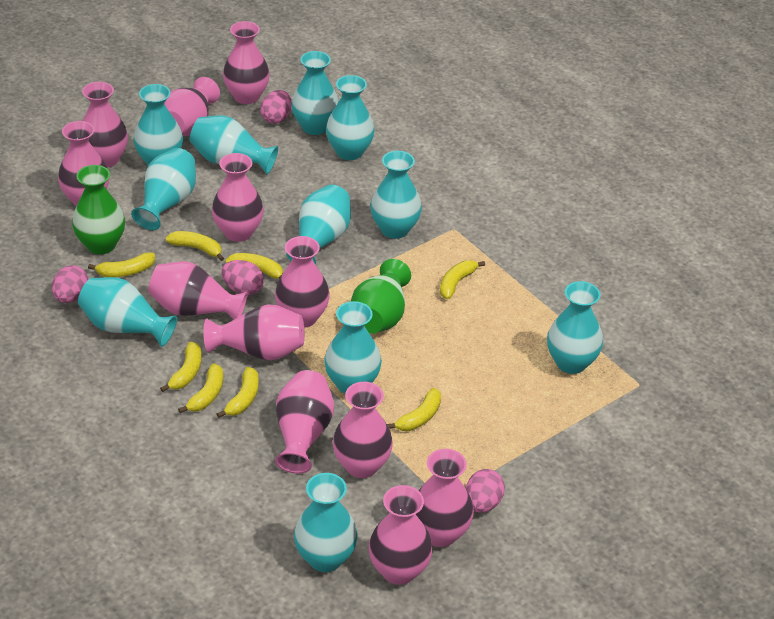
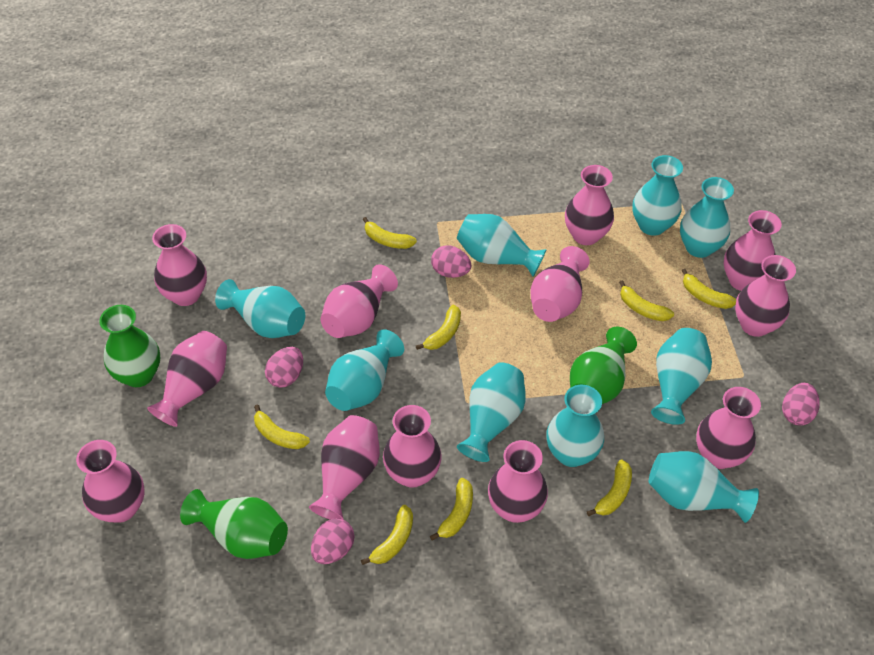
green vase: 2 -> 3
turquoise vase: 11 -> 9

